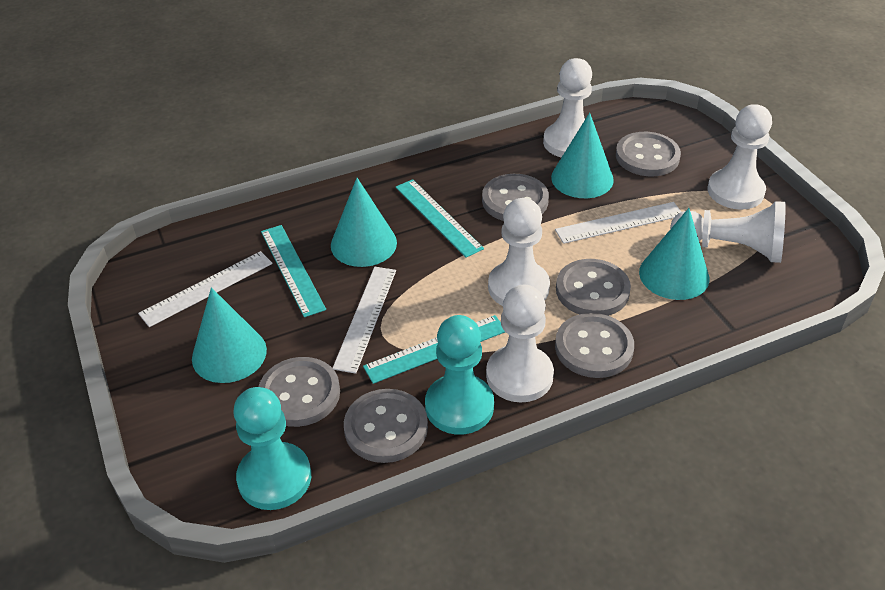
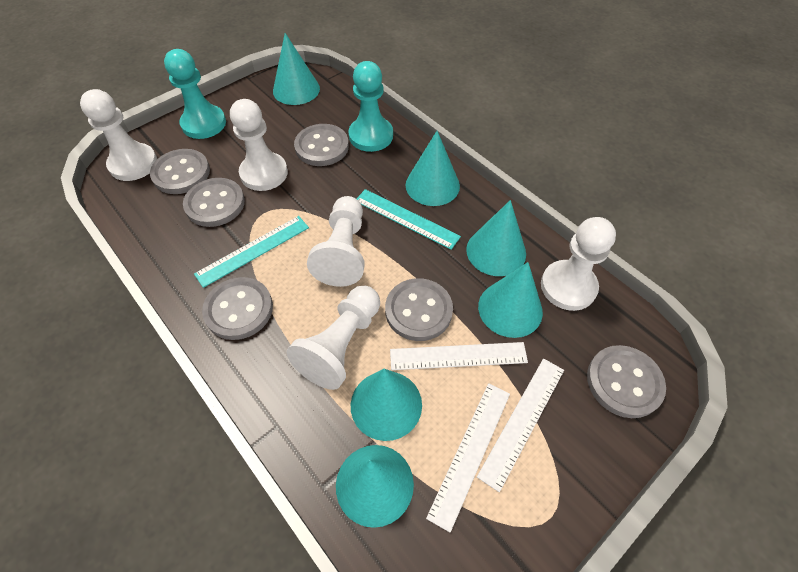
turquoise cone: 4 -> 6
turquoise ruler: 3 -> 2

